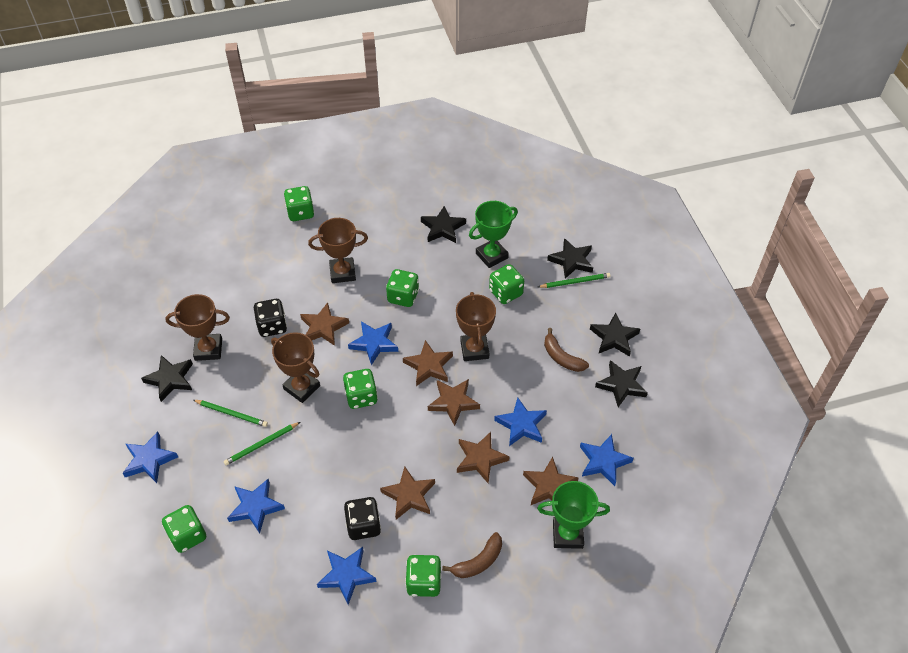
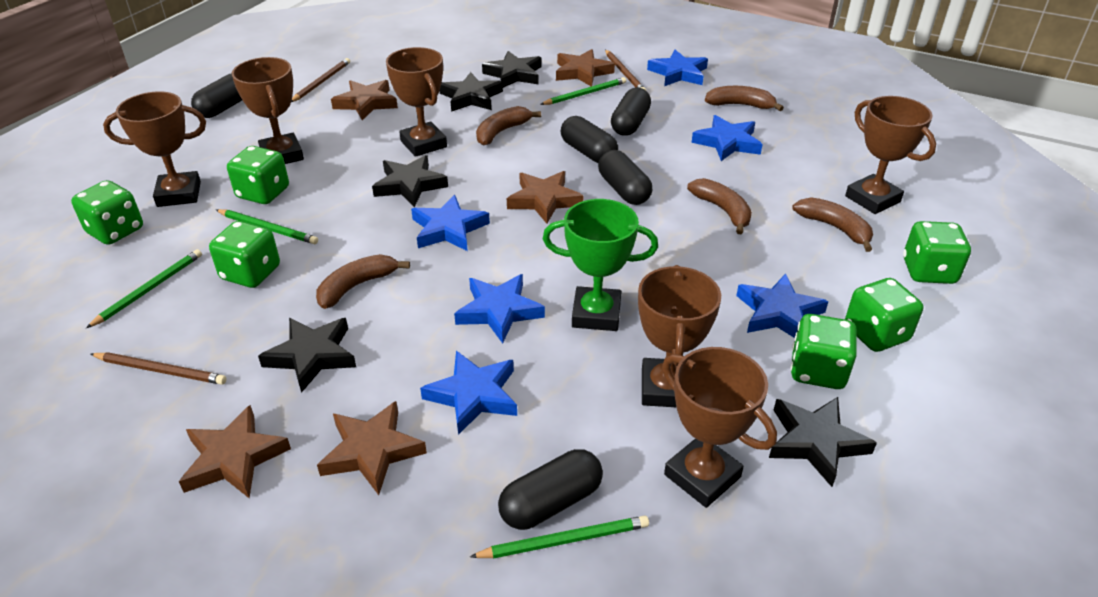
black capsule: 0 -> 5
black dice: 2 -> 0
brown banana: 2 -> 5
brown pencil: 0 -> 3
brown star: 6 -> 5
brown trophy: 4 -> 6
green pencil: 3 -> 4
green trophy: 2 -> 1

